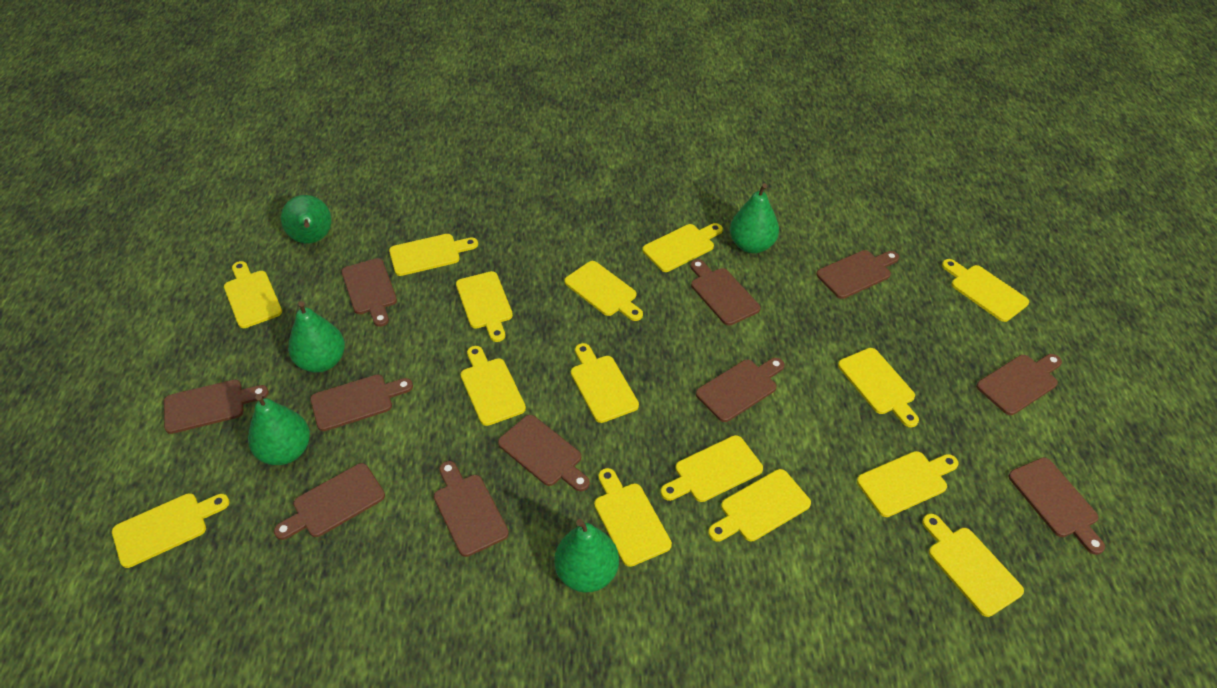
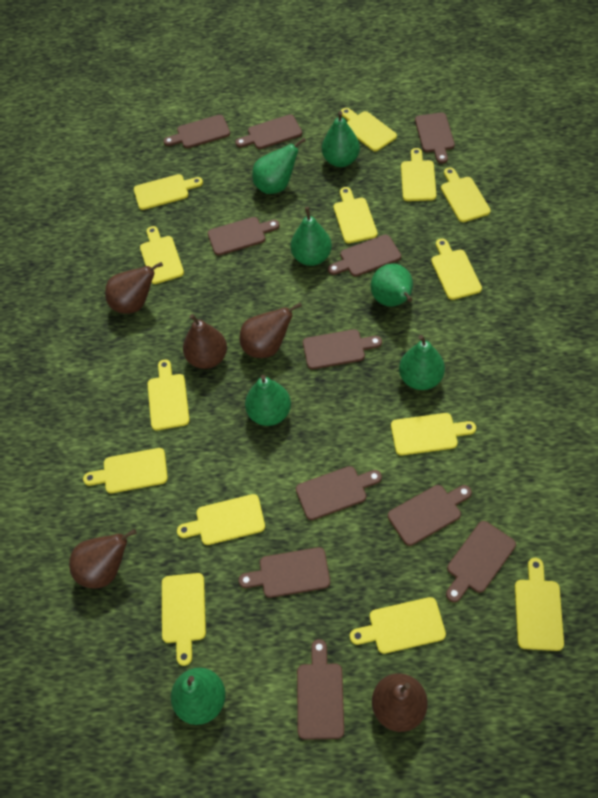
brown pear: 0 -> 5
green pear: 5 -> 7
yellow cutting board: 15 -> 14

